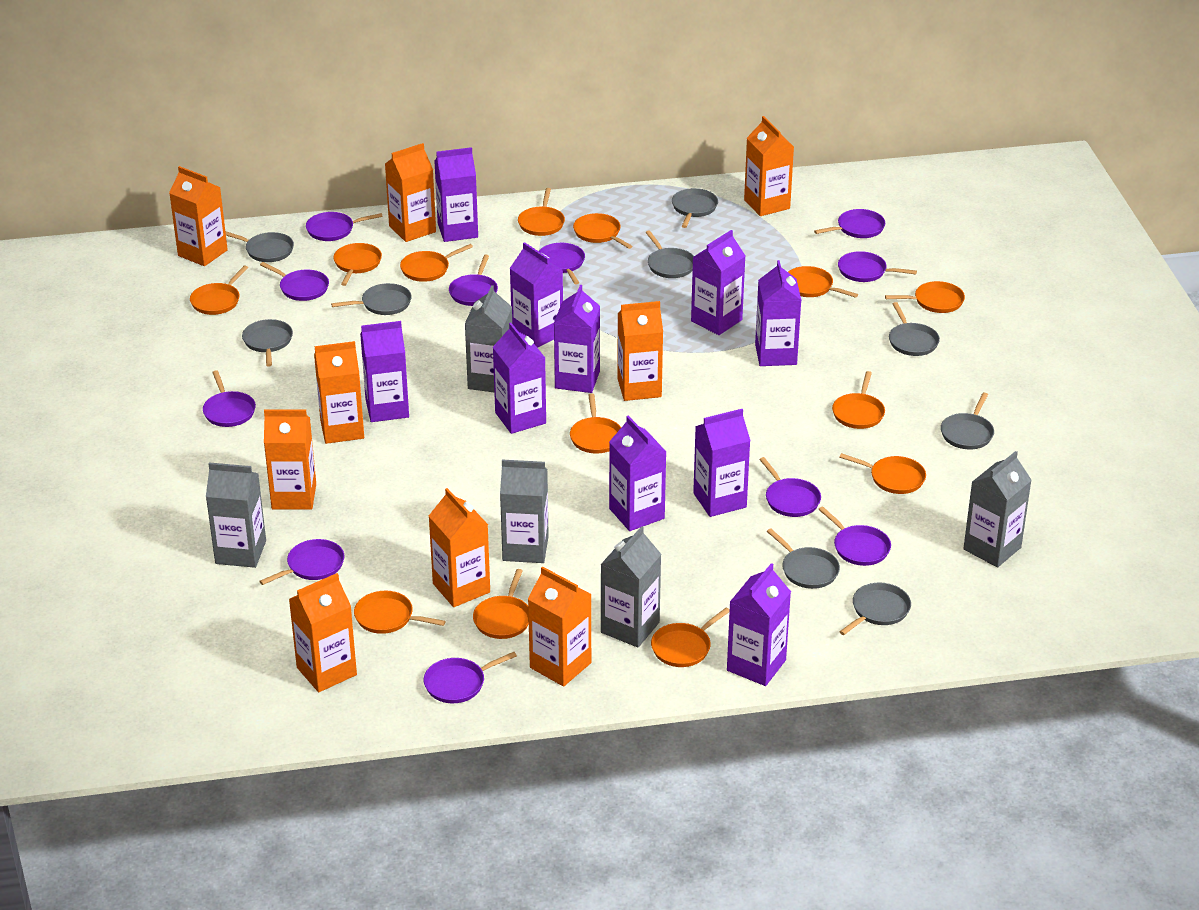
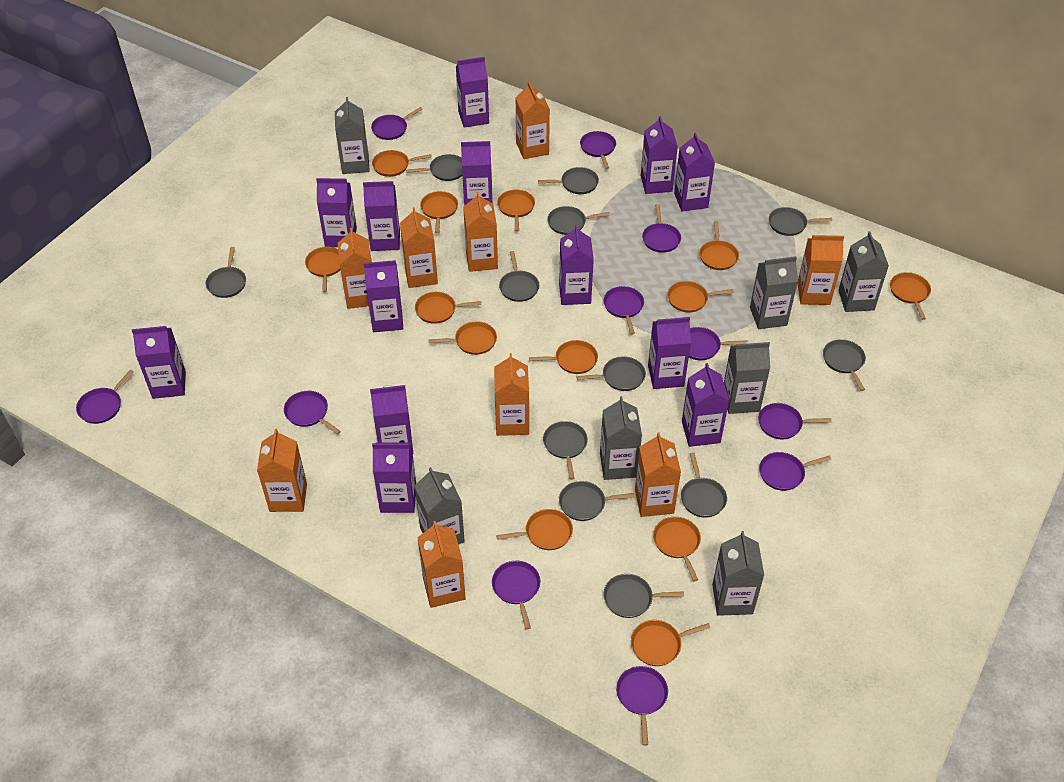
grey carton: 5 -> 7
grey pan: 9 -> 12
purple carton: 10 -> 13

